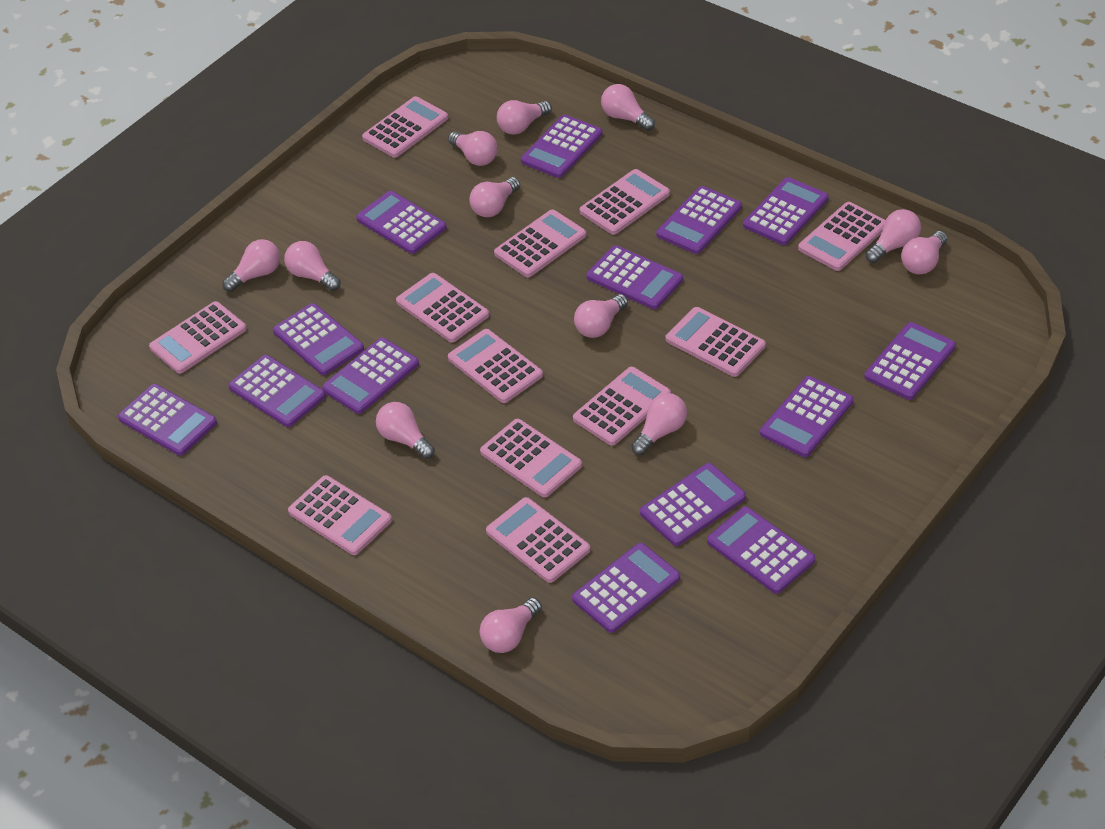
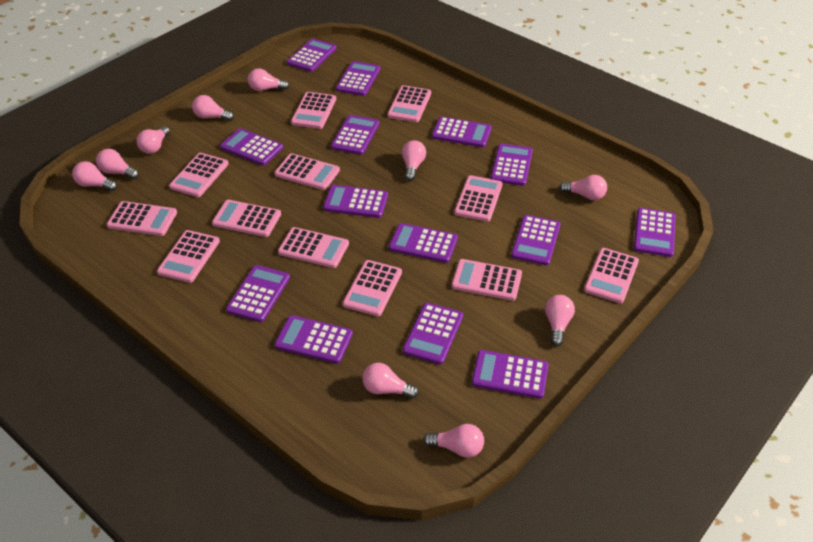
pink light bulb: 12 -> 10

